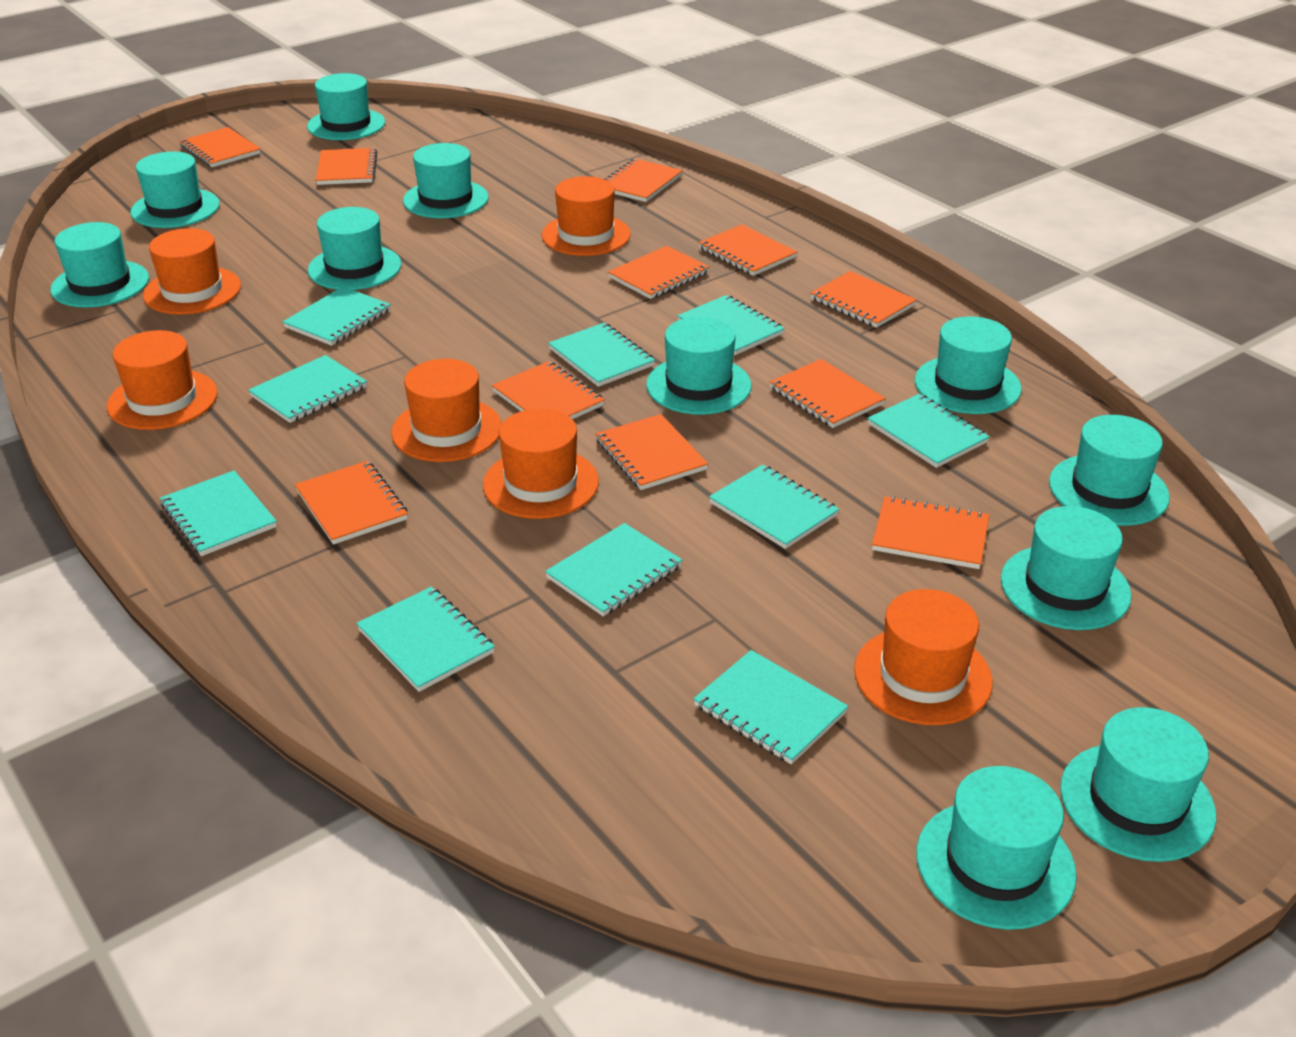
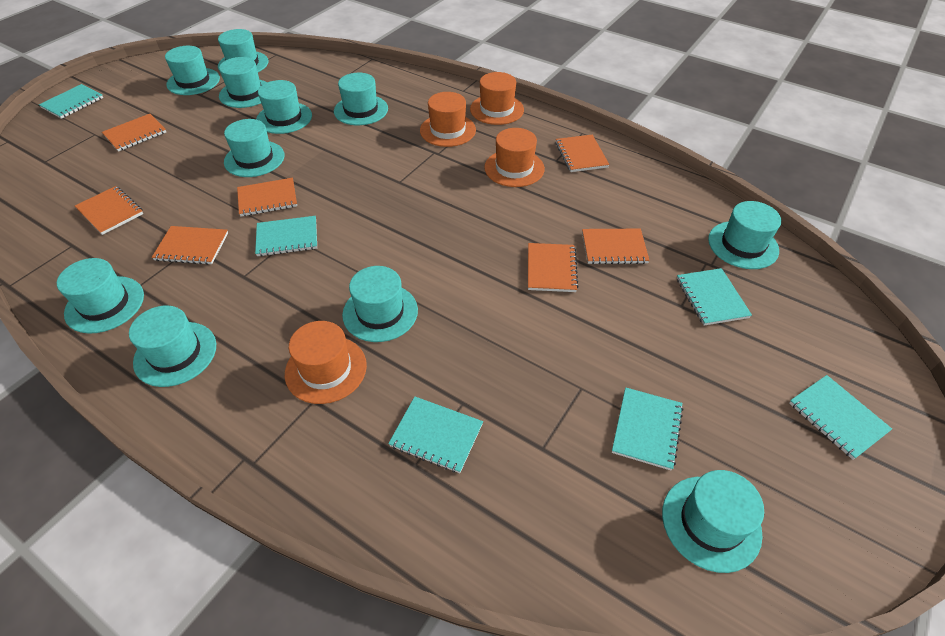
orange hat: 6 -> 4
orange notebook: 11 -> 7
turquoise notebook: 10 -> 6

